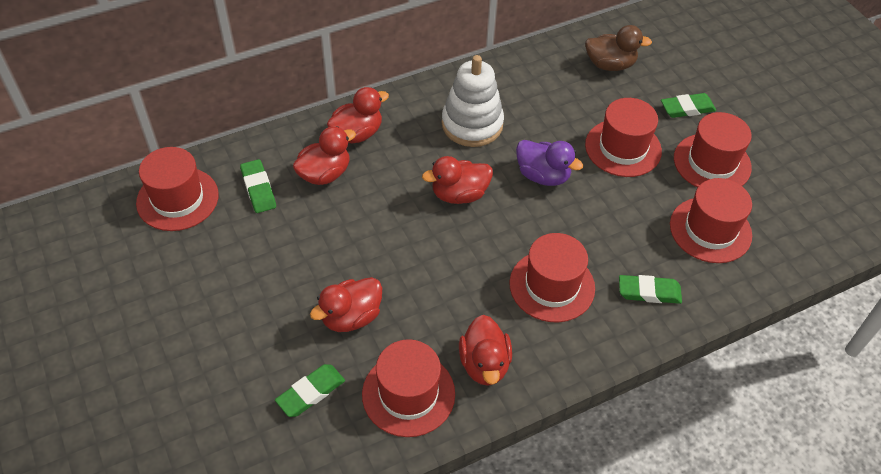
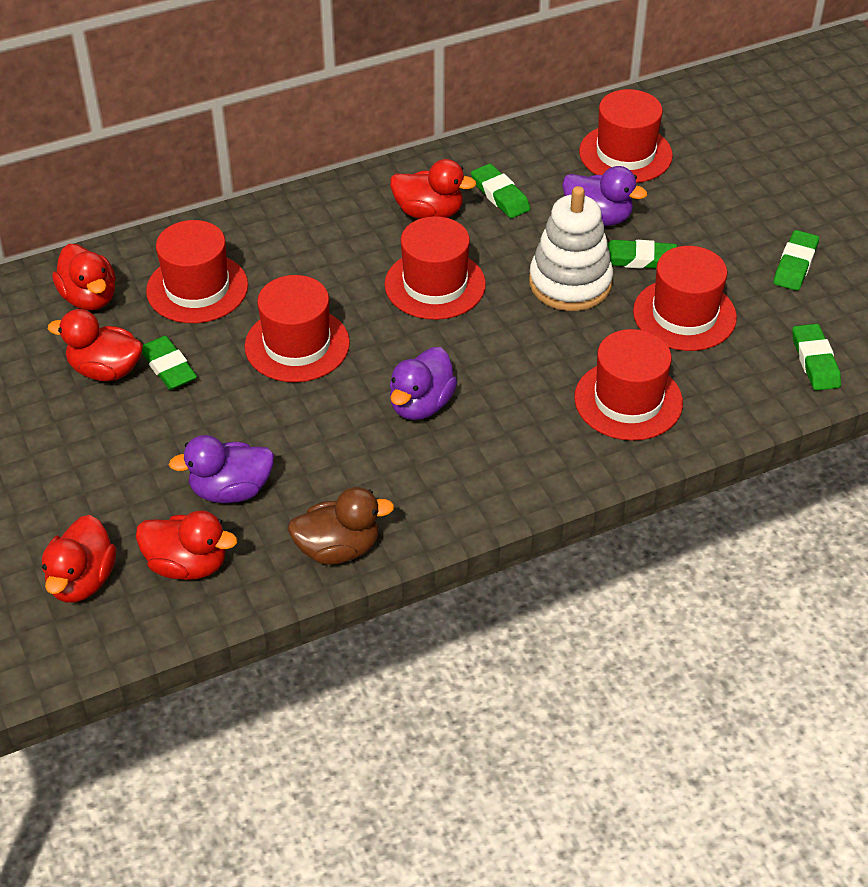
green eraser: 4 -> 5
purple duck: 1 -> 3

